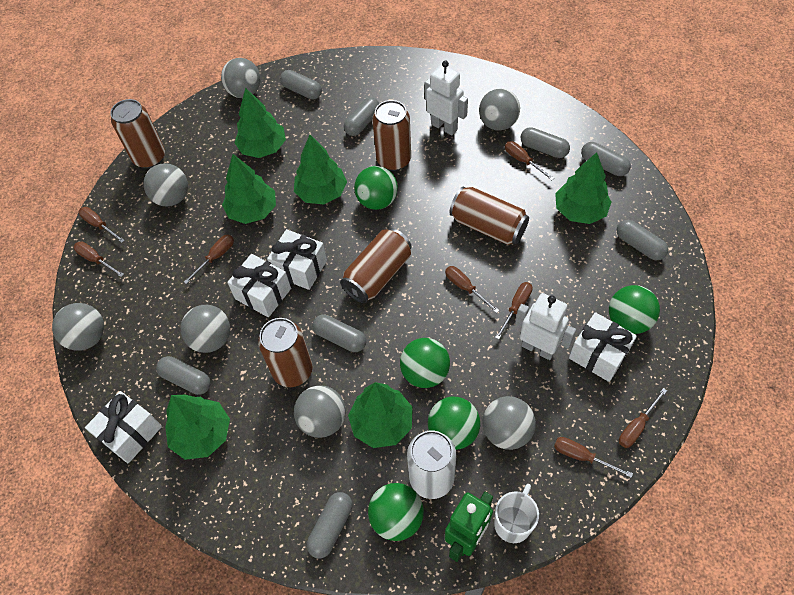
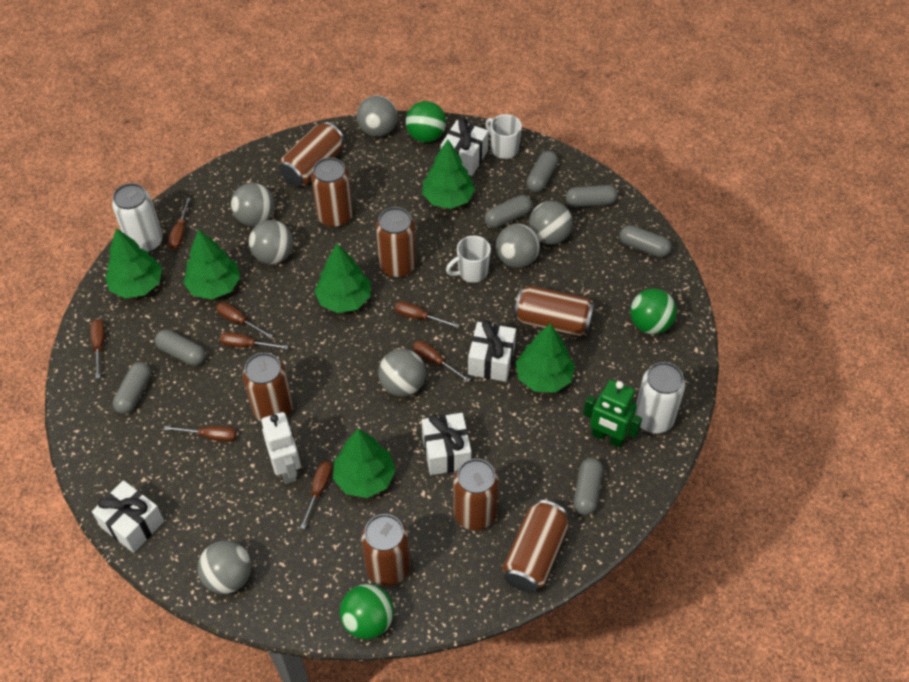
brown can: 5 -> 8
green ball: 5 -> 3
grey capsule: 8 -> 7
white can: 1 -> 2
white mug: 1 -> 2
white robot: 2 -> 1

